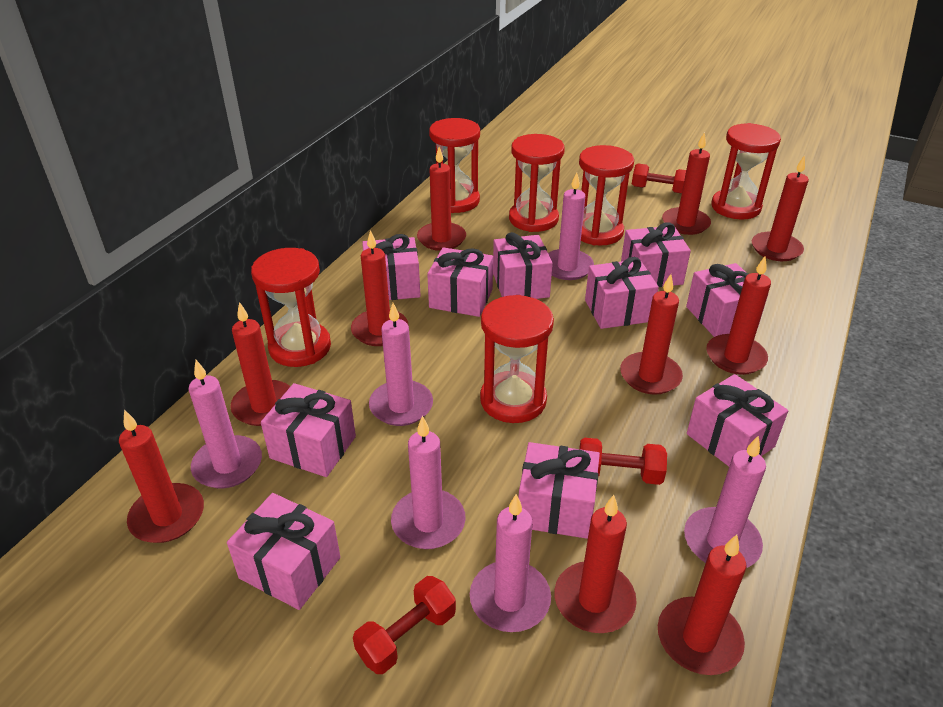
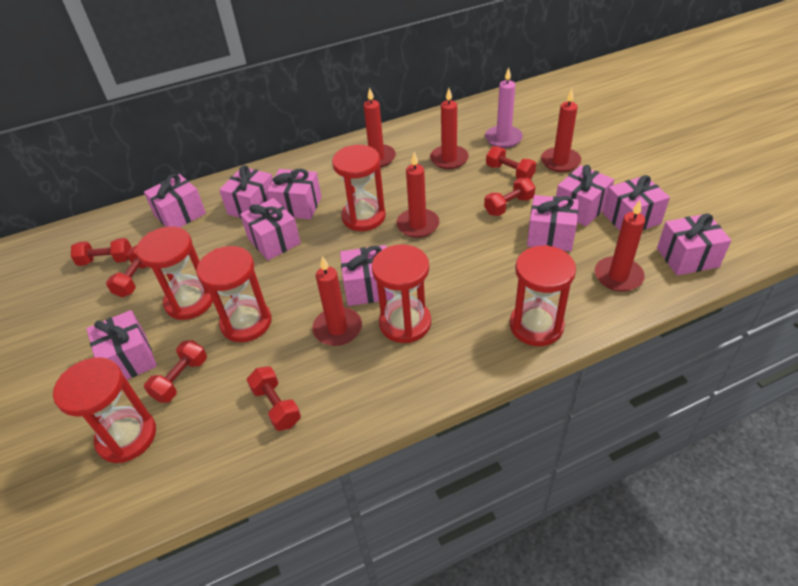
pink candle: 6 -> 1
red candle: 10 -> 6
red dumbbell: 3 -> 6

